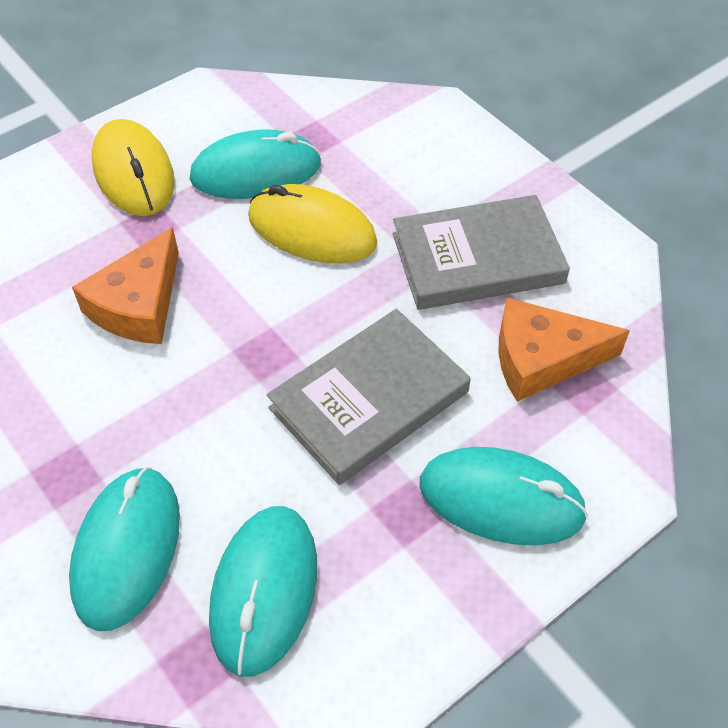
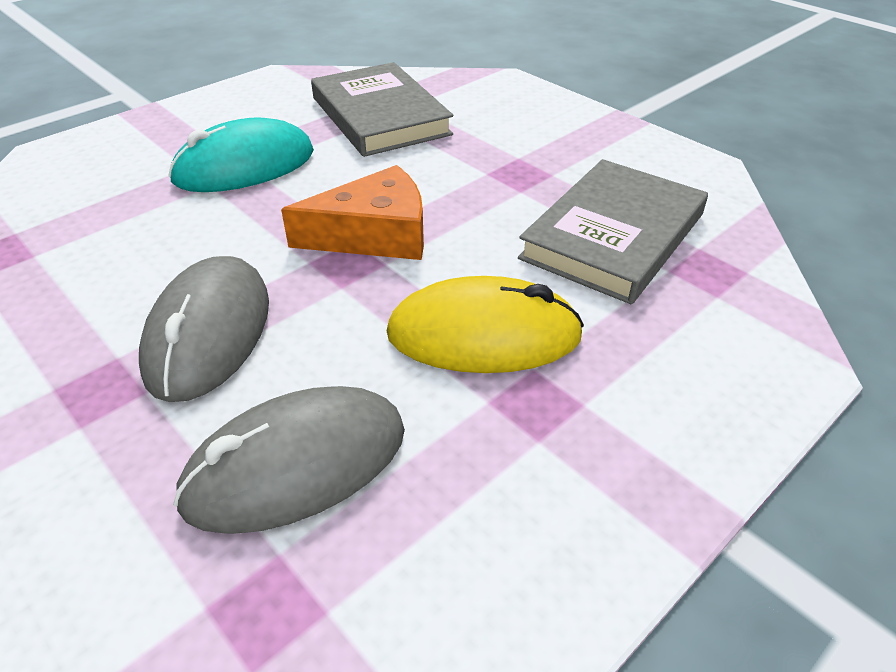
grey mouse: 0 -> 2
orange cheese: 2 -> 1
turquoise mouse: 4 -> 1
yellow mouse: 2 -> 1

